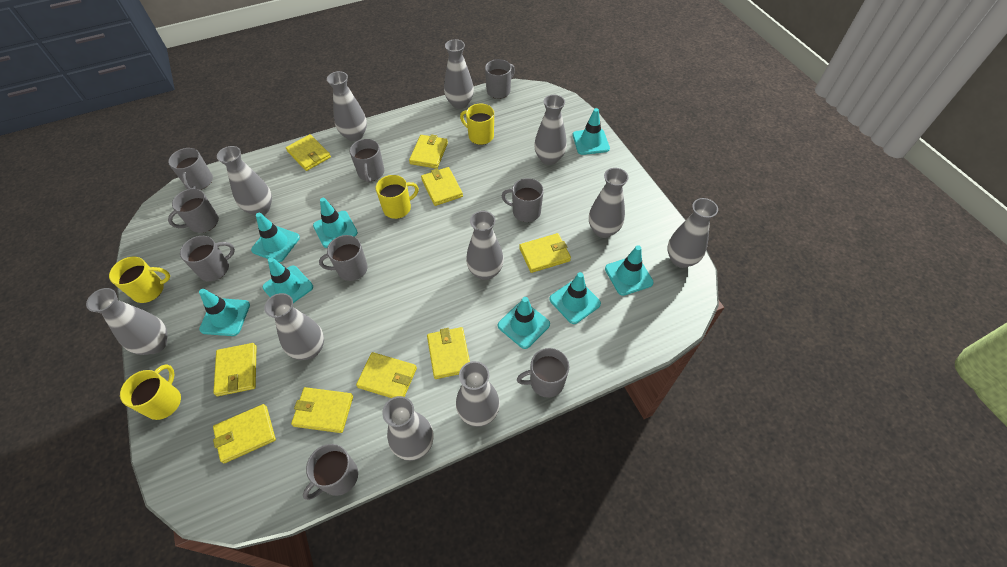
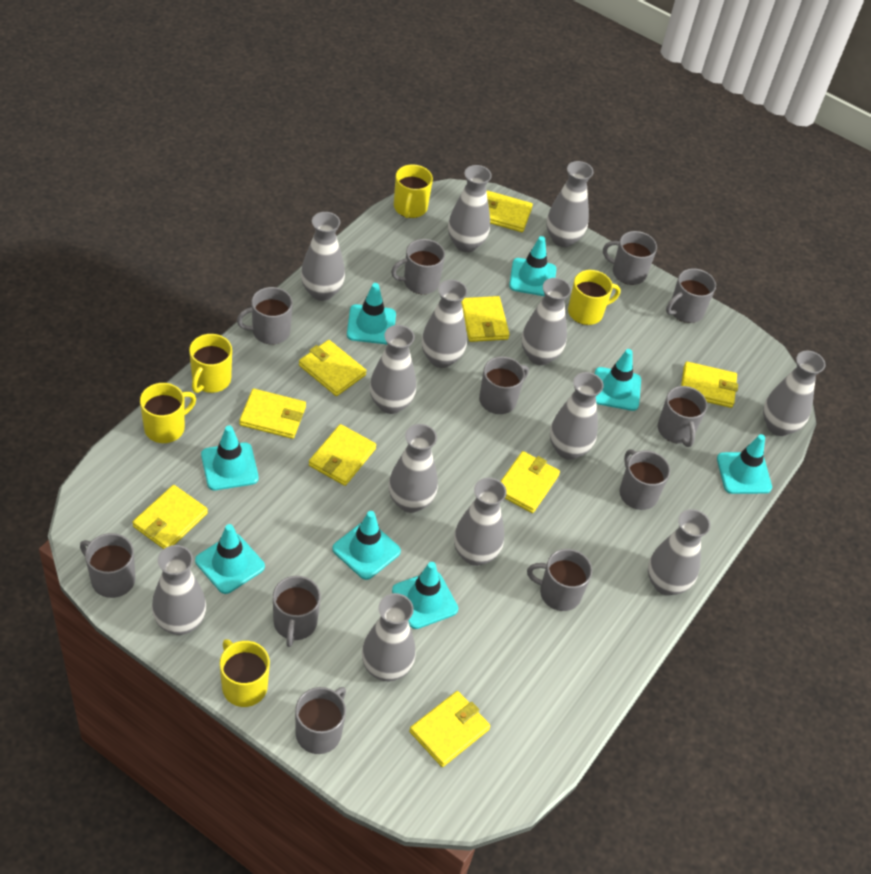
grey mug: 9 -> 11
grey vase: 11 -> 13
yellow mug: 4 -> 5

